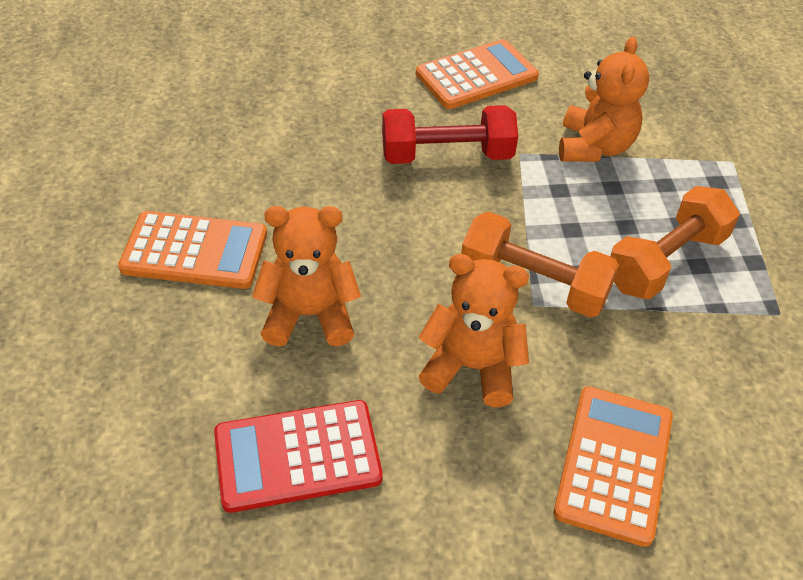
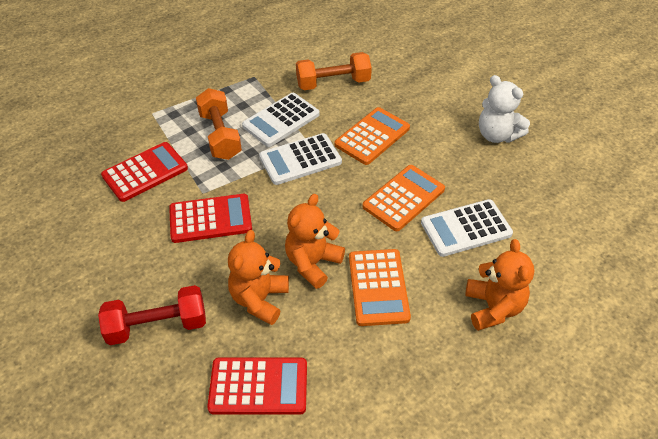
red calculator: 1 -> 3
white calculator: 0 -> 3
white teddy bear: 0 -> 1

